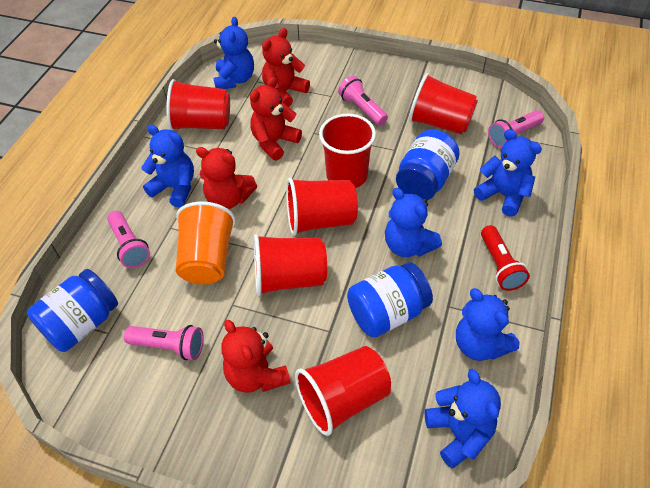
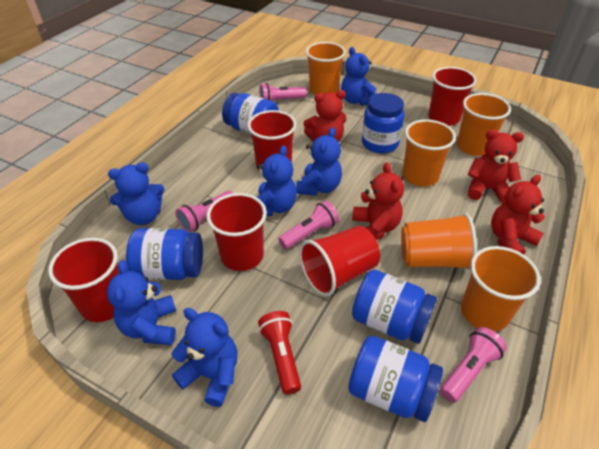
blue jar: 3 -> 5
orange cup: 1 -> 5
red cup: 6 -> 5

